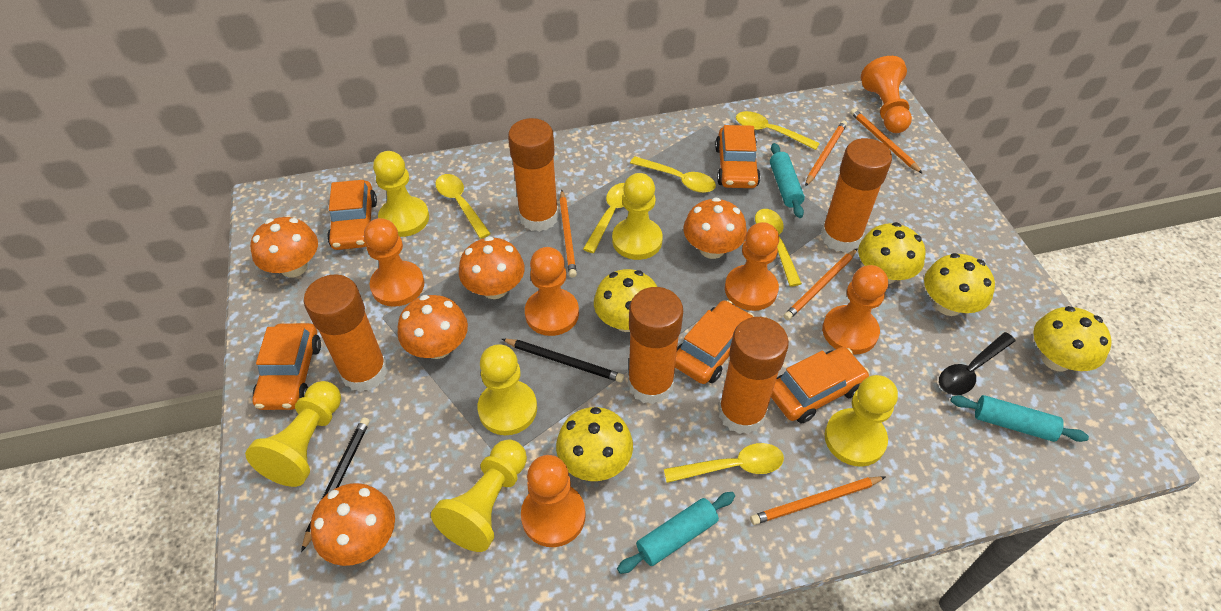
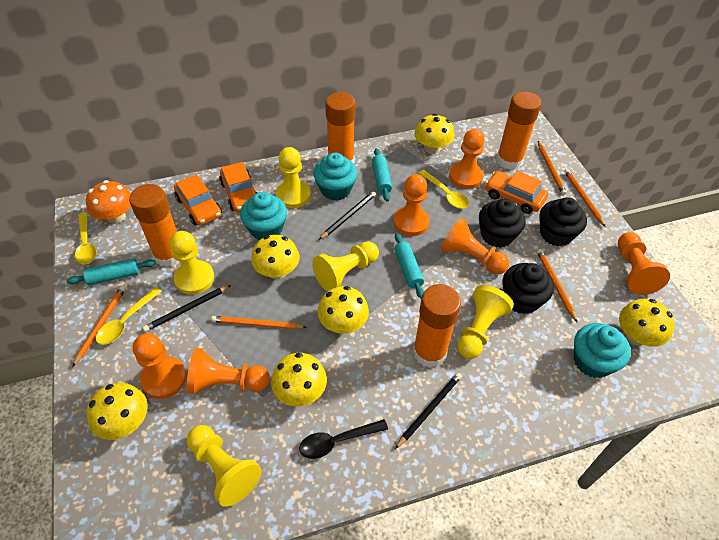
black cupcake: 0 -> 3
black pencil: 2 -> 3
orange car: 5 -> 3
orange glue stick: 5 -> 4
orange mushroom: 5 -> 1
turquoise cupcake: 0 -> 3
yellow mushroom: 5 -> 6
yellow pawn: 6 -> 5
yellow spoon: 6 -> 3

